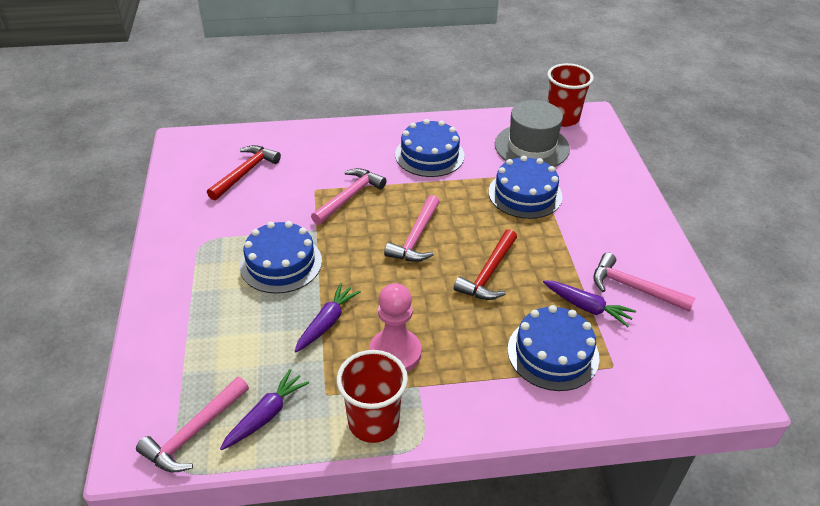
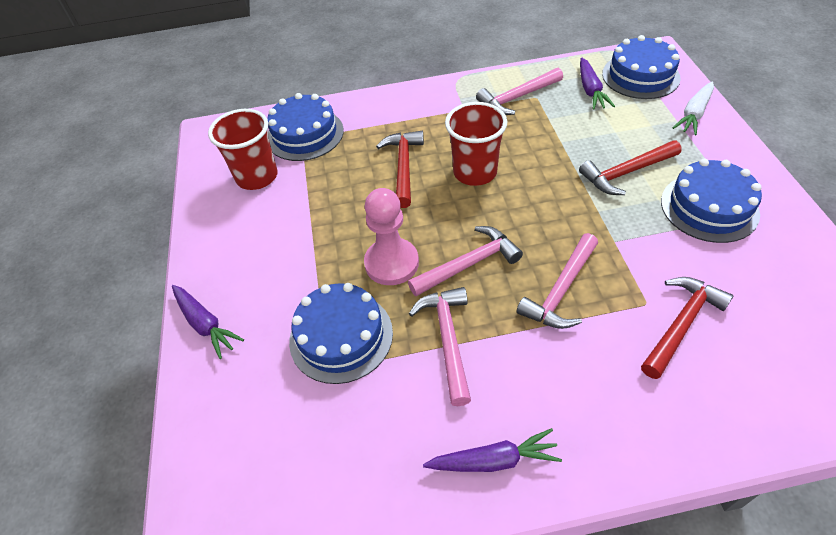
grey hat: 1 -> 0
red hammer: 2 -> 3
white carrot: 0 -> 1

